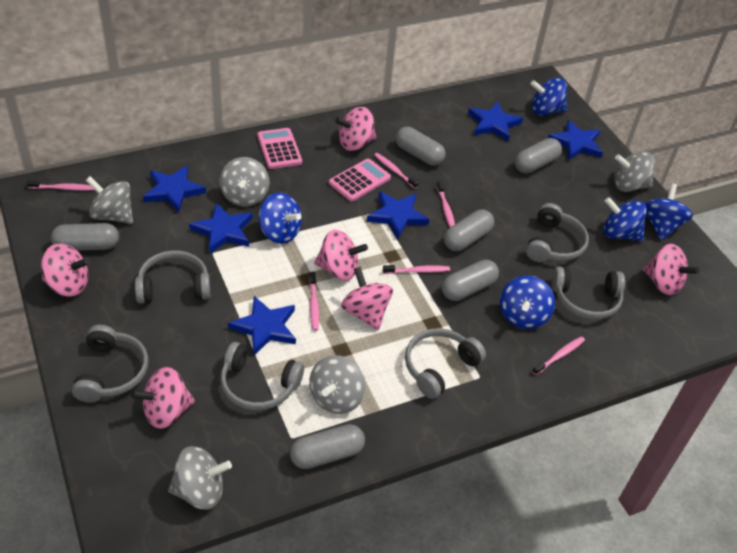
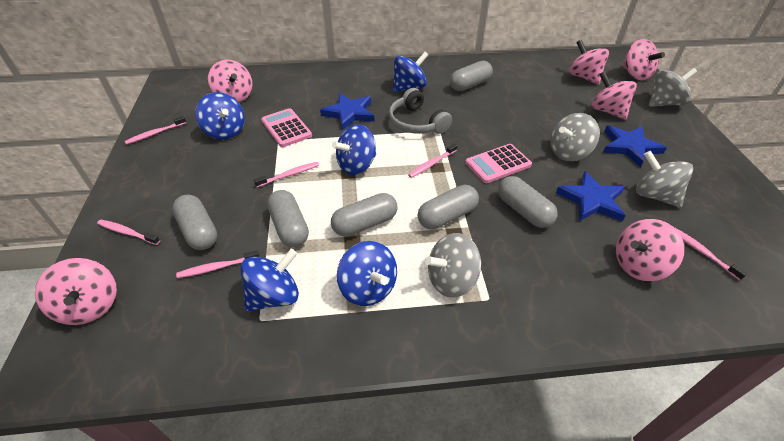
blue star: 6 -> 3
grey headphones: 6 -> 1
grey spinning top: 5 -> 4

